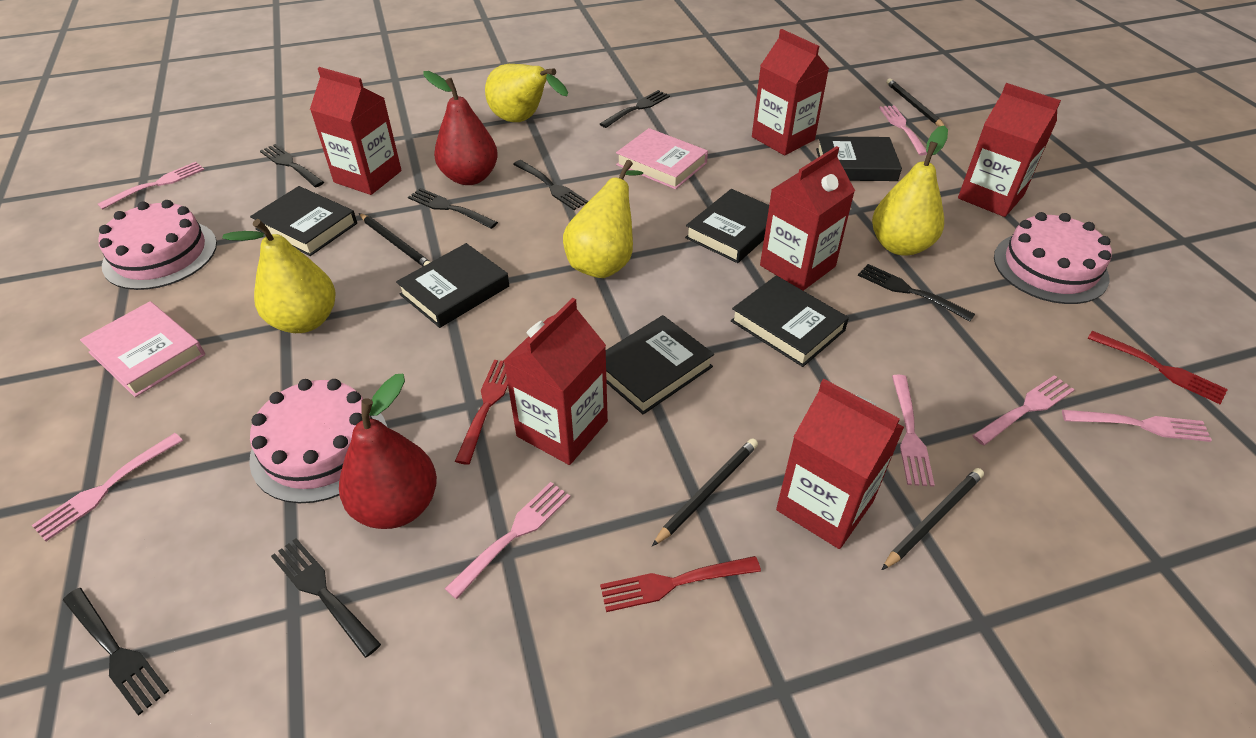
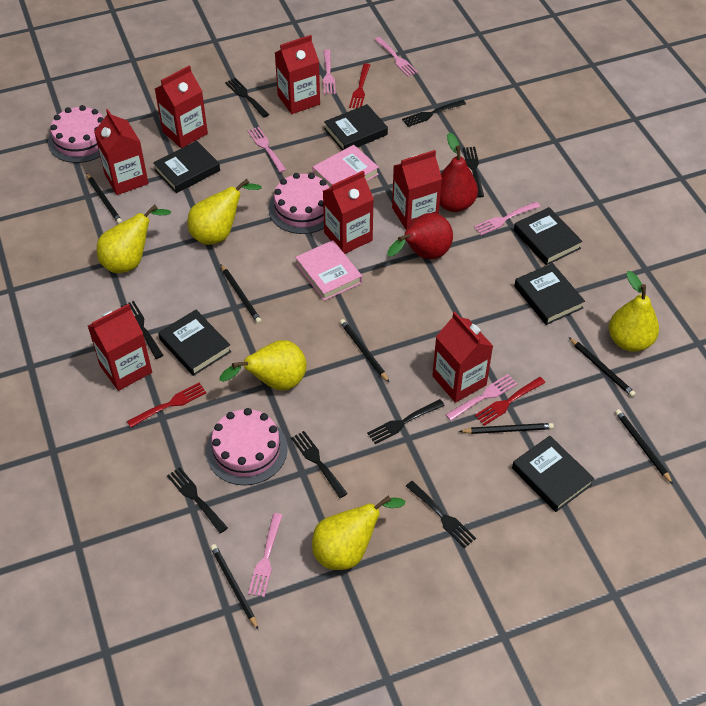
black fork: 7 -> 8
black pencil: 4 -> 7
pink fork: 7 -> 6
red carton: 6 -> 7
yellow pear: 4 -> 5

